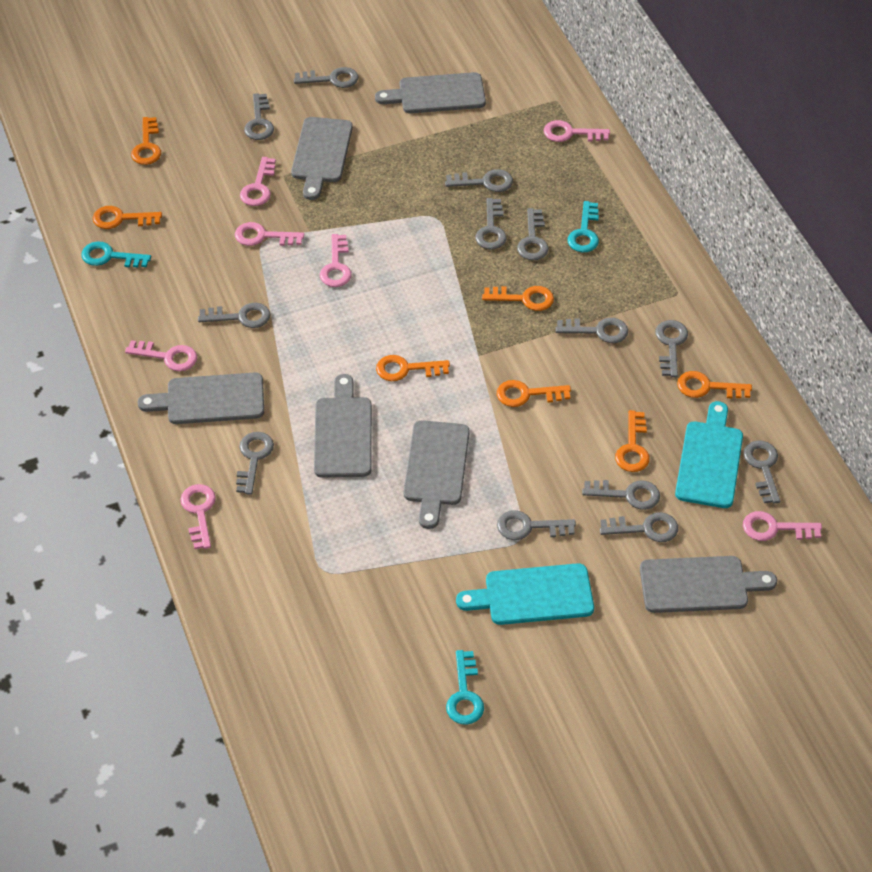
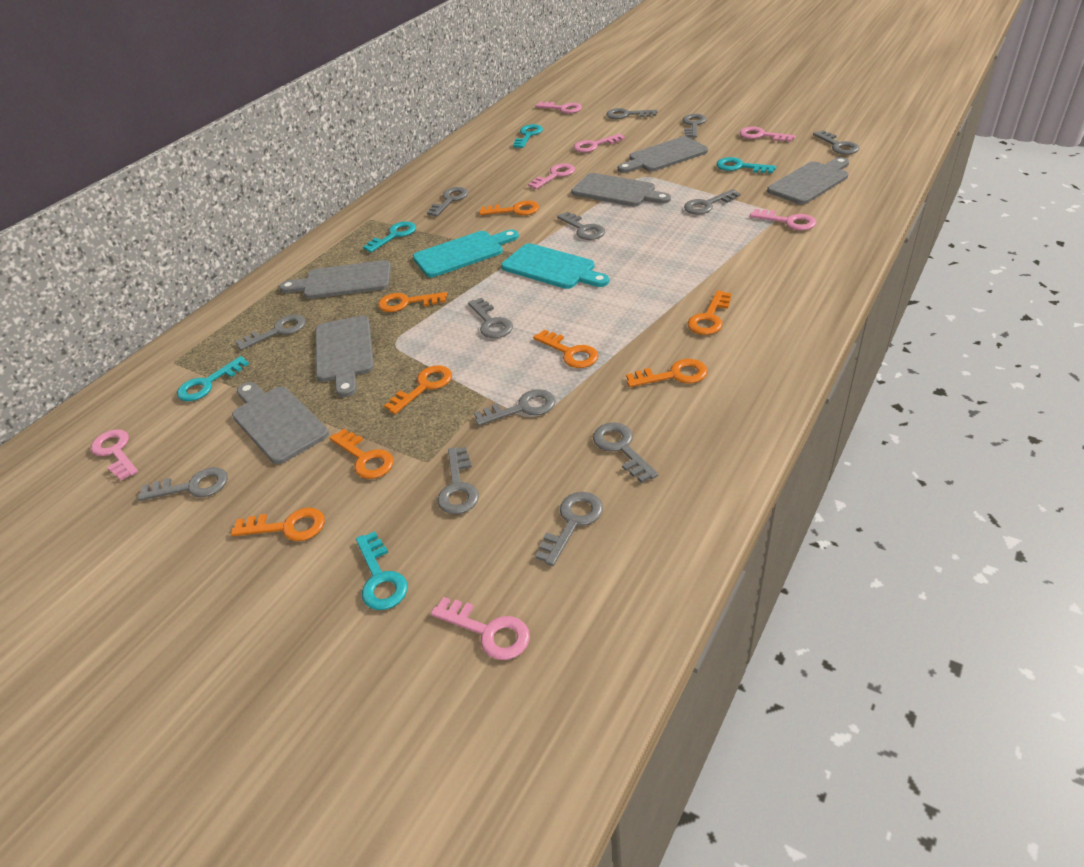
orange key: 7 -> 8
turquoise key: 3 -> 5

